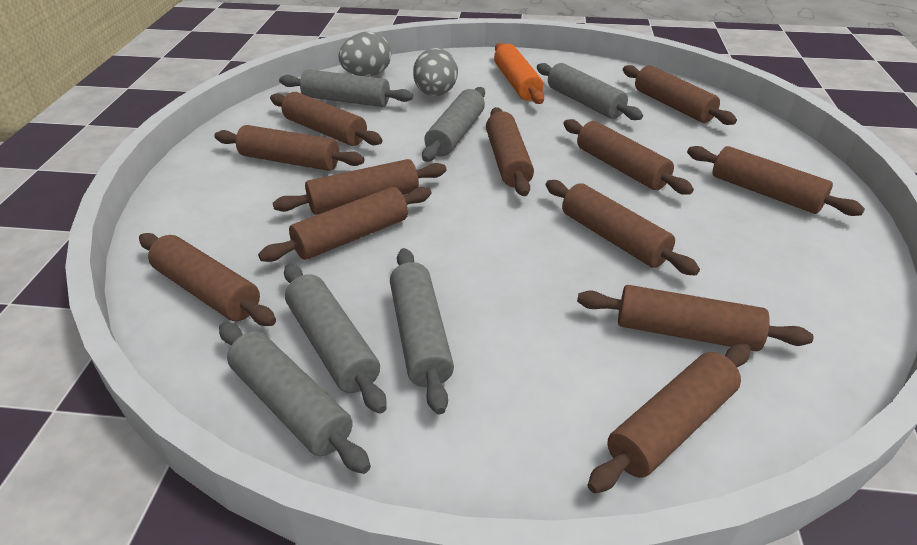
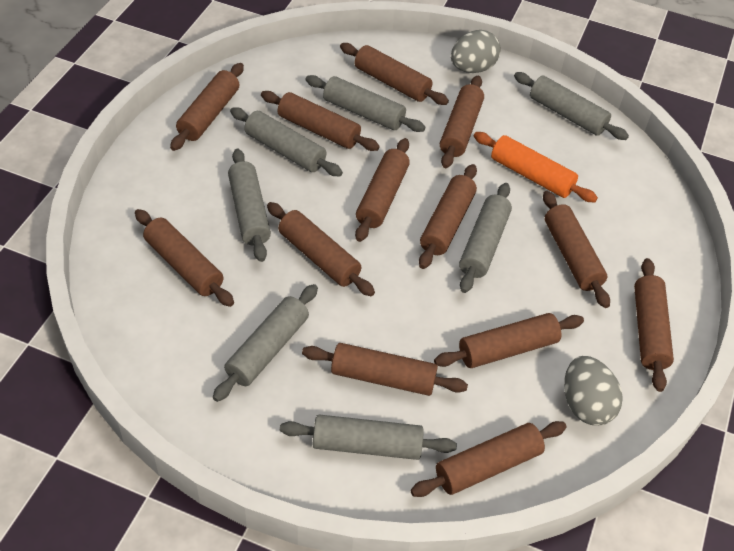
brown rolling pin: 12 -> 13
grey rolling pin: 6 -> 7

